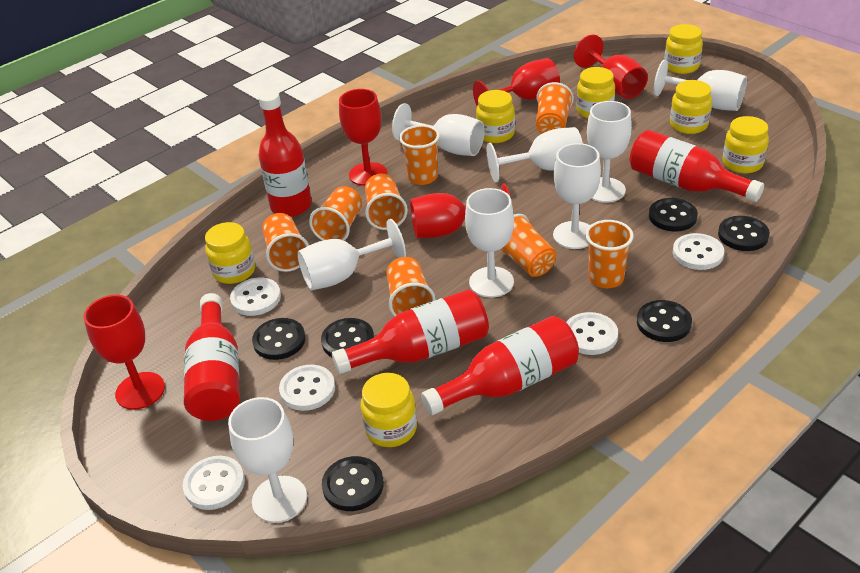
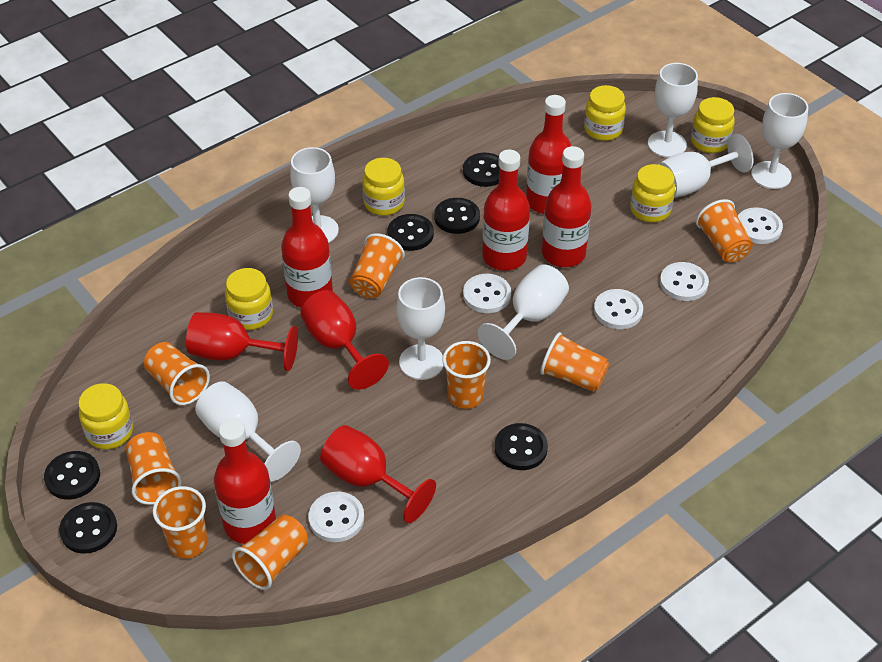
red goblet: 5 -> 3
white goblet: 8 -> 7
yellow jar: 7 -> 6

